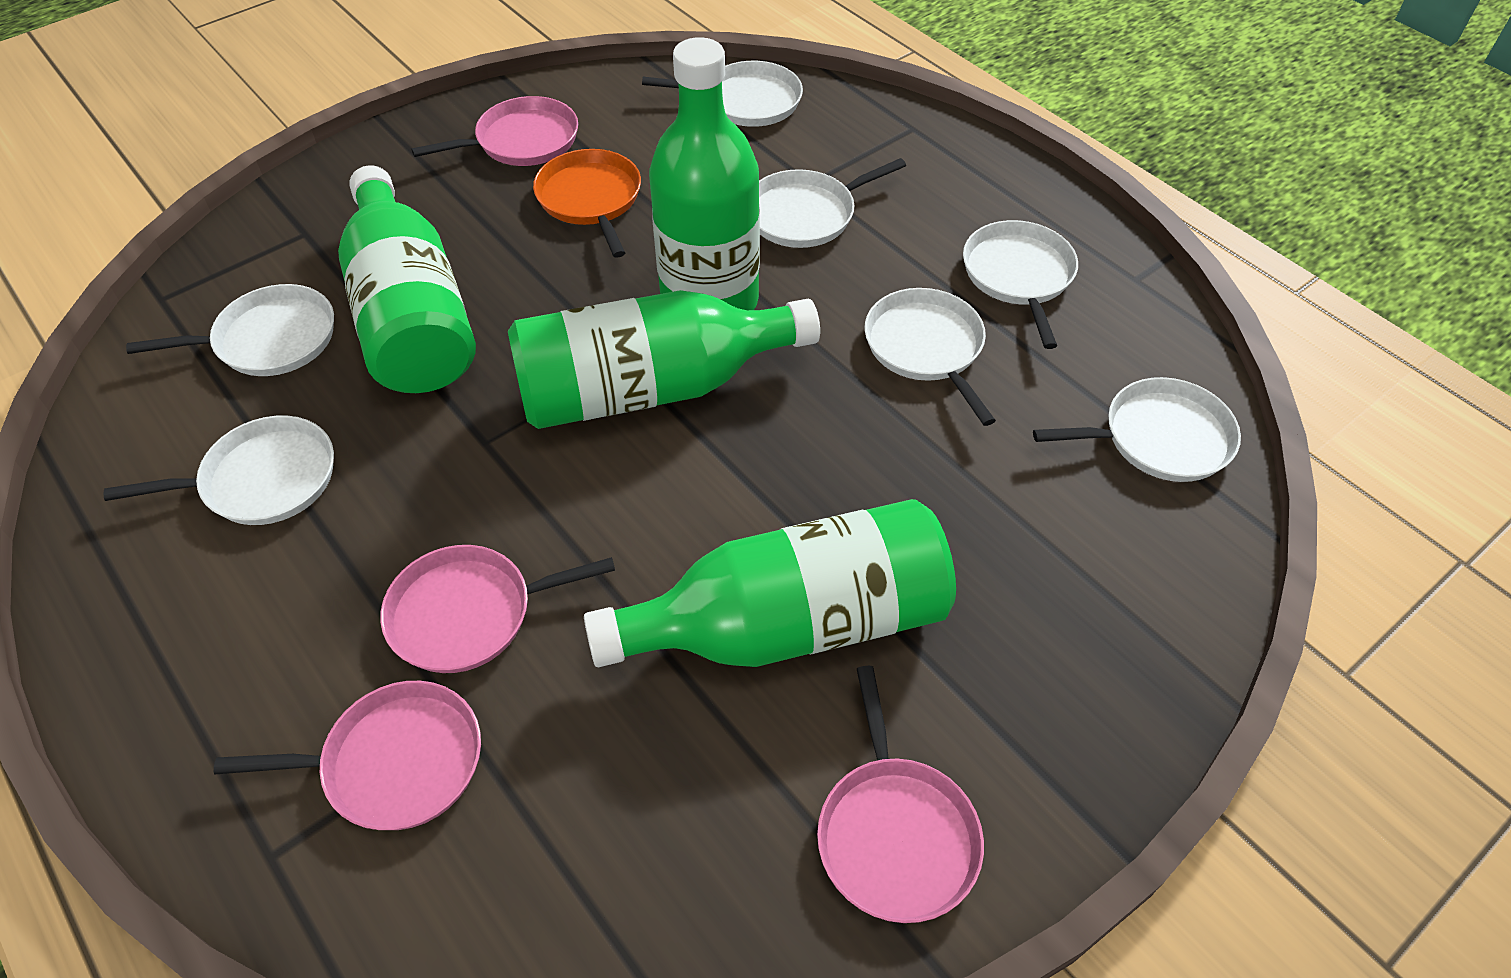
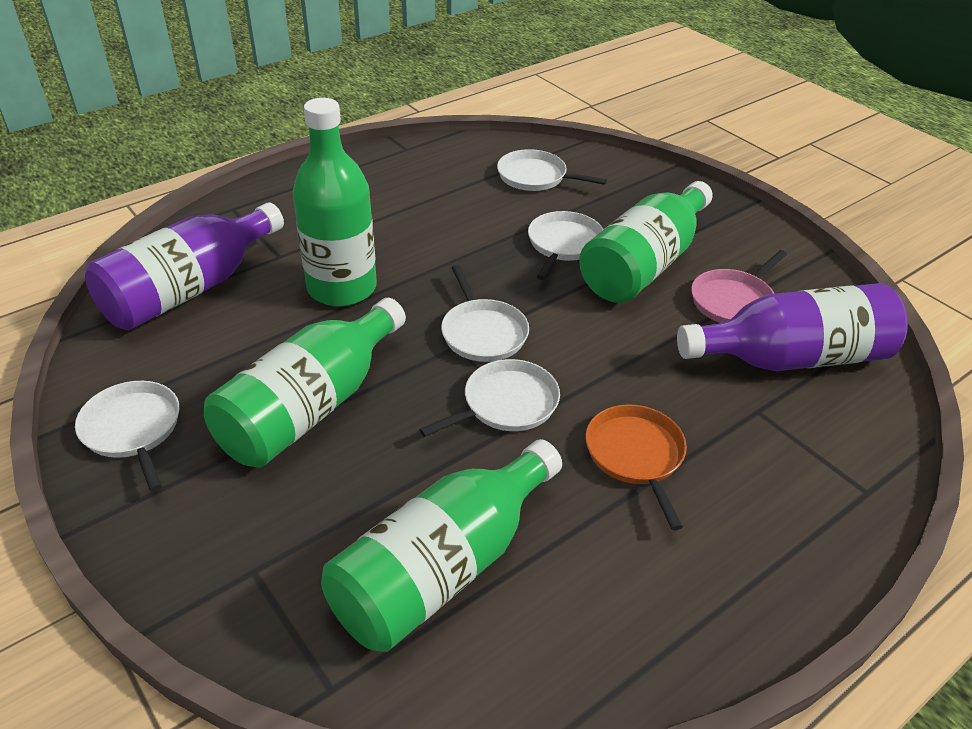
pink pan: 4 -> 1
purple bottle: 0 -> 2
white pan: 7 -> 5

